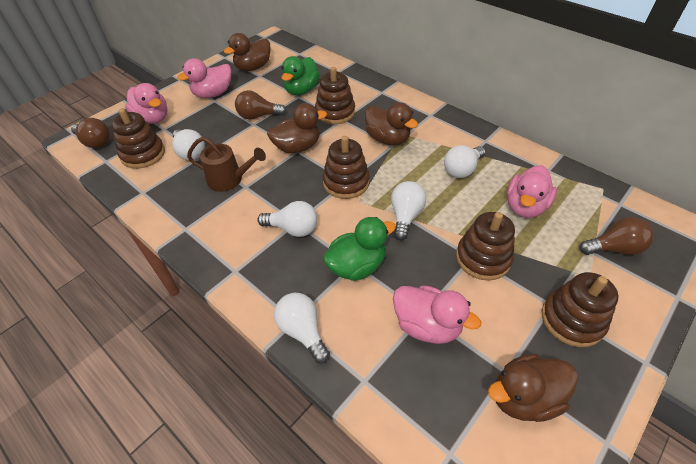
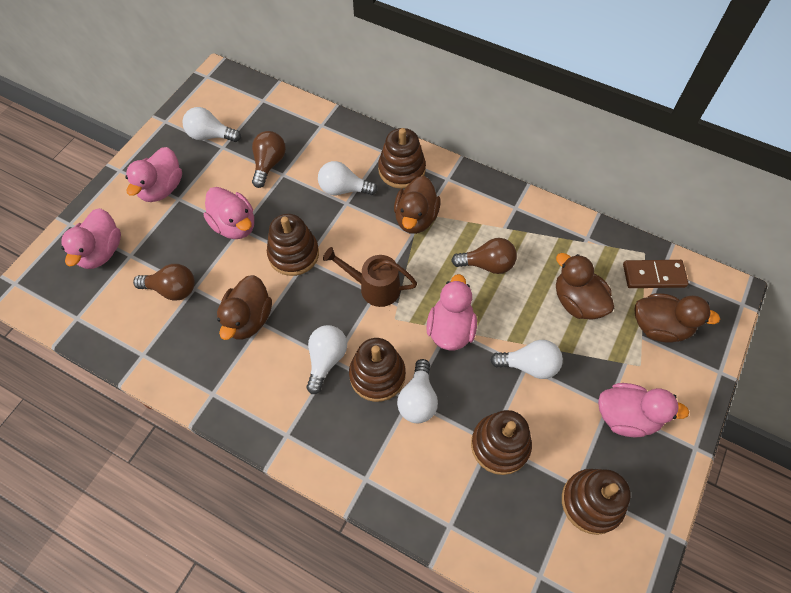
brown domino: 0 -> 1
green duck: 2 -> 0
pink duck: 4 -> 5

